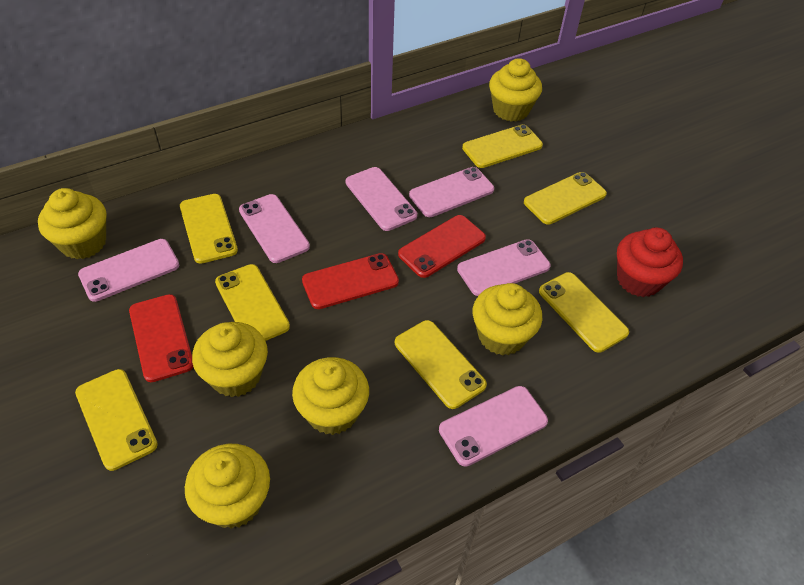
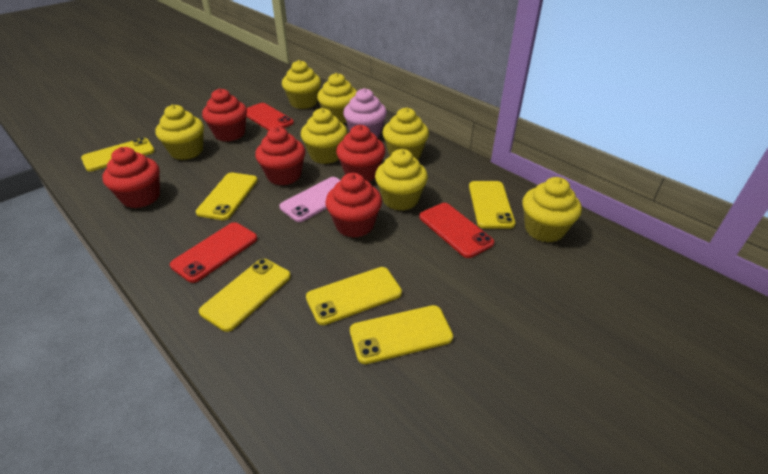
pink cupcake: 0 -> 1
pink phone: 6 -> 1
red cupcake: 1 -> 5
yellow cupcake: 6 -> 7
yellow phone: 7 -> 6

